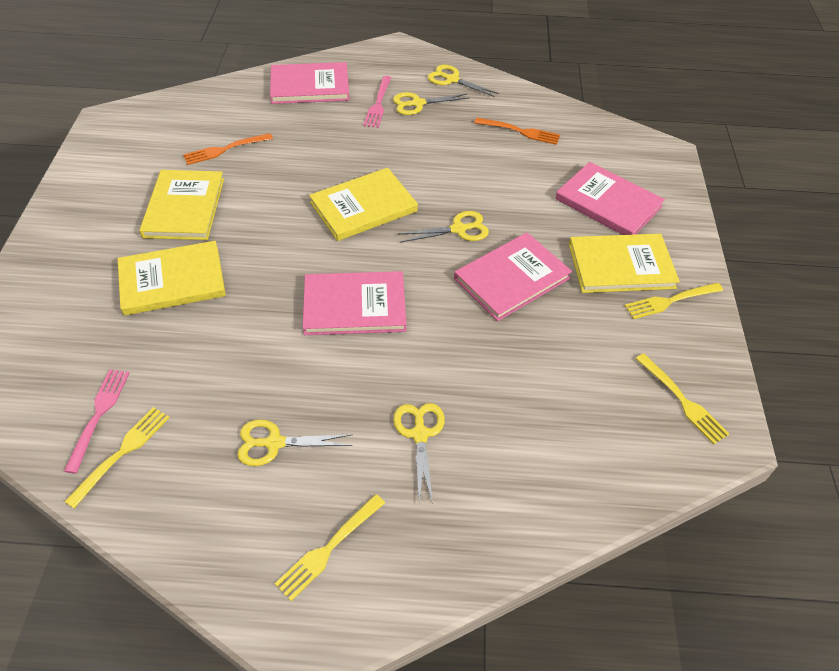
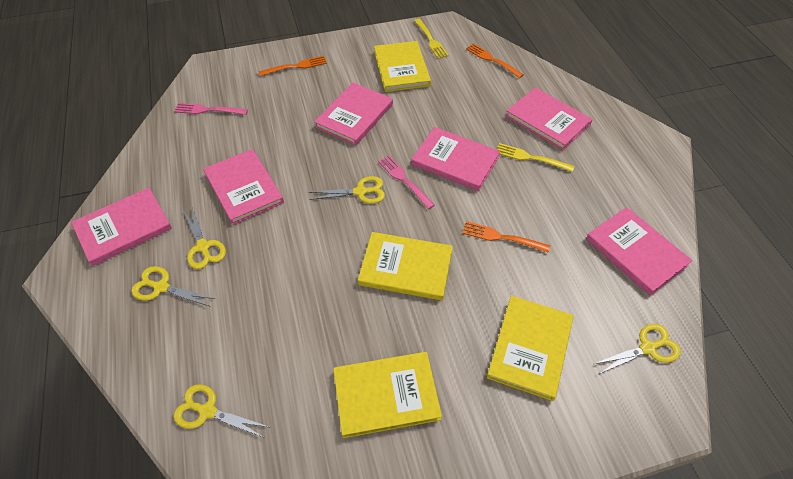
orange fork: 2 -> 3
pink book: 4 -> 6
yellow fork: 4 -> 2

